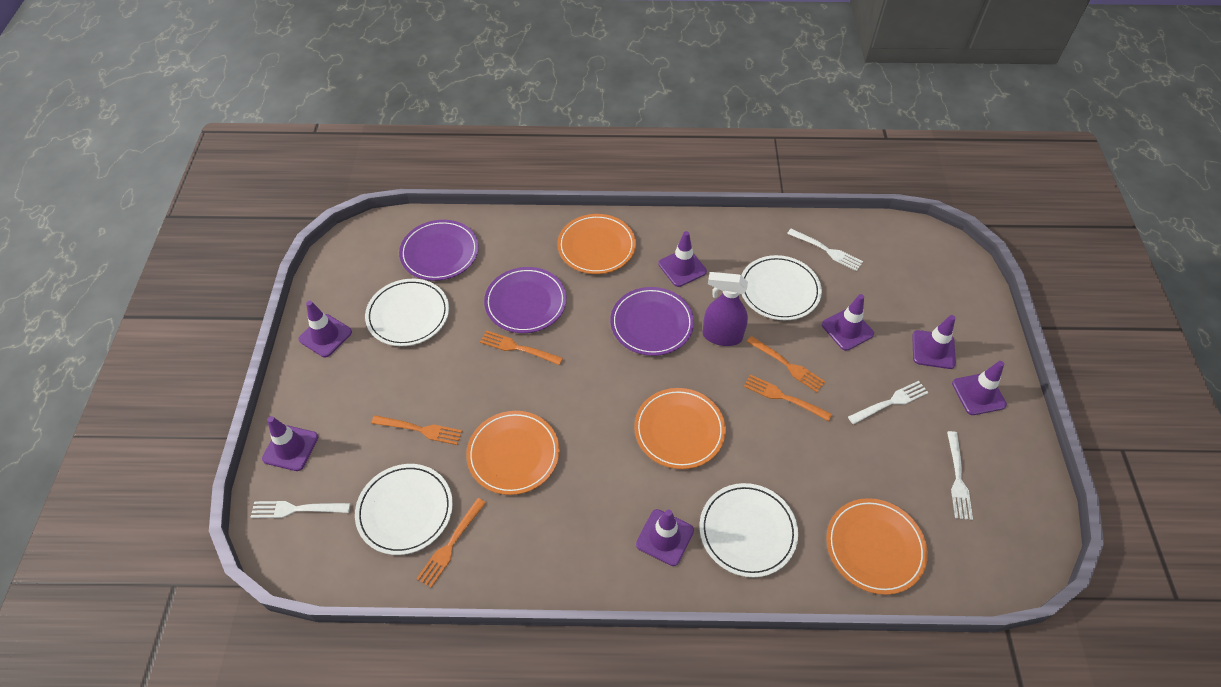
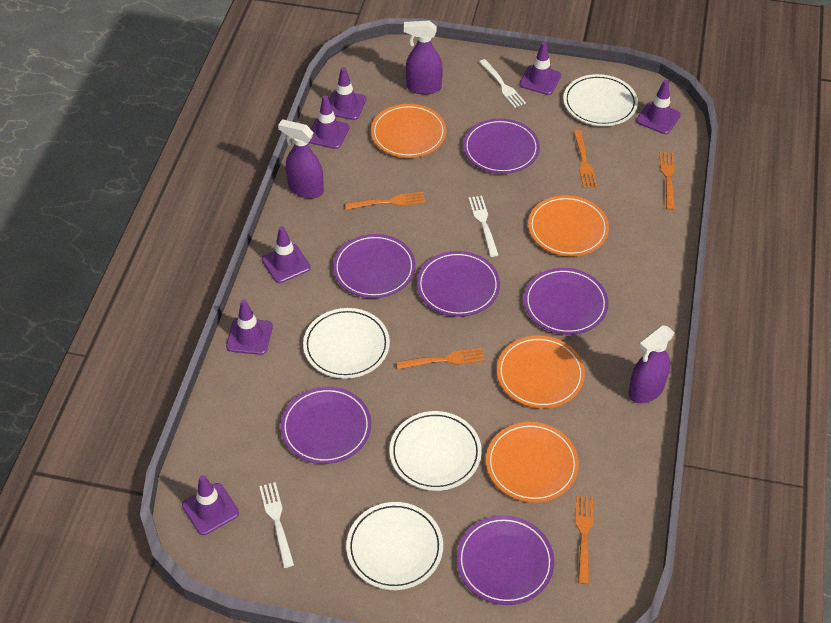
purple plate: 3 -> 6
purple spray bottle: 1 -> 3
white fork: 4 -> 3

